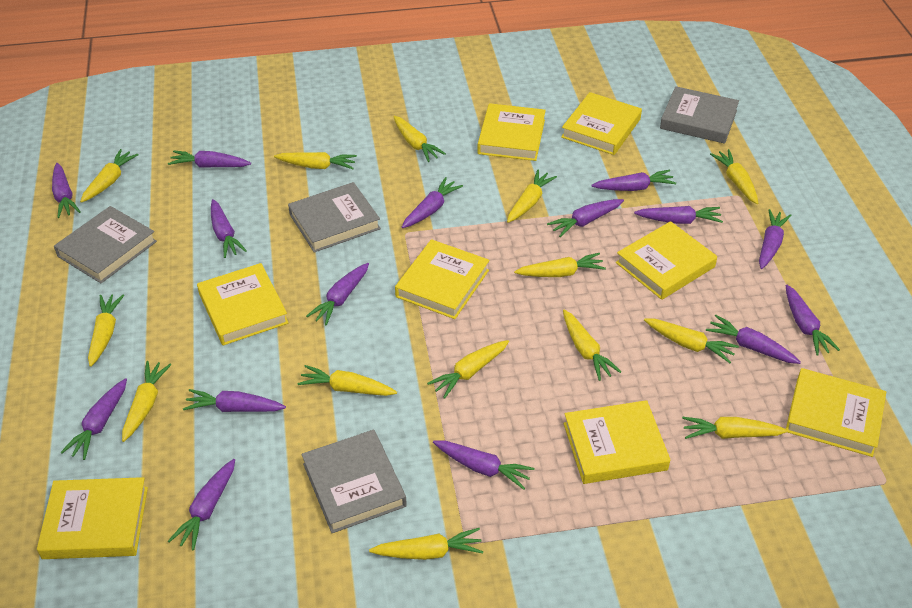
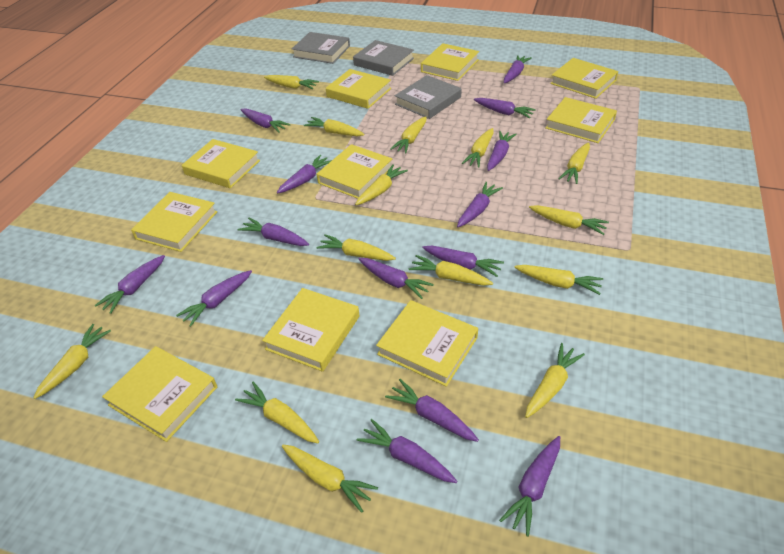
grey book: 4 -> 3
purple carrot: 15 -> 14
yellow book: 8 -> 10

